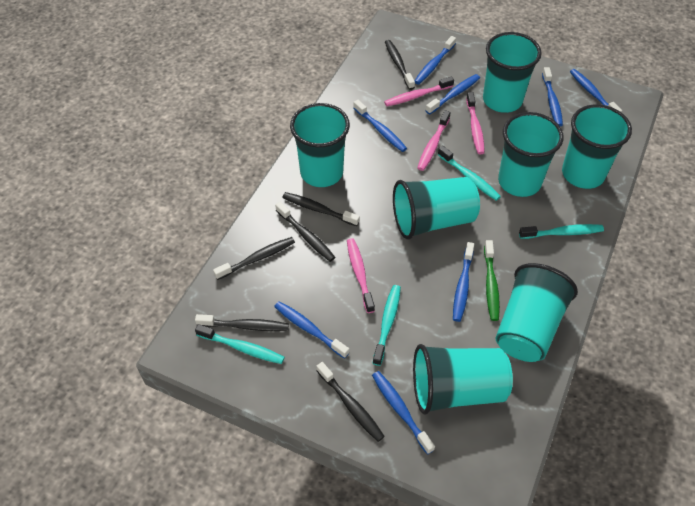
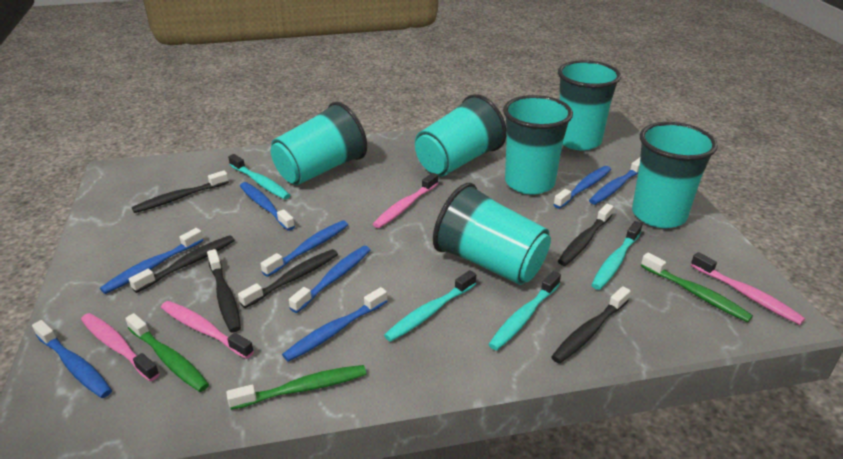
green toothbrush: 1 -> 3
turquoise cup: 7 -> 6

